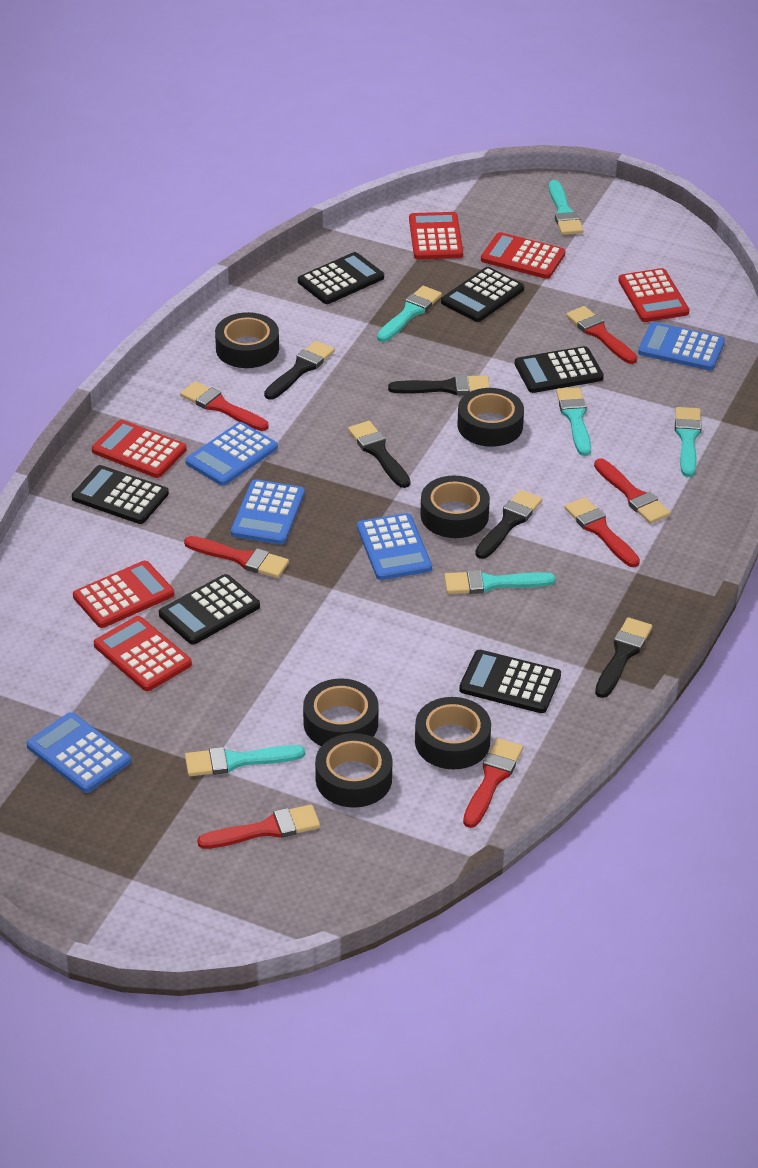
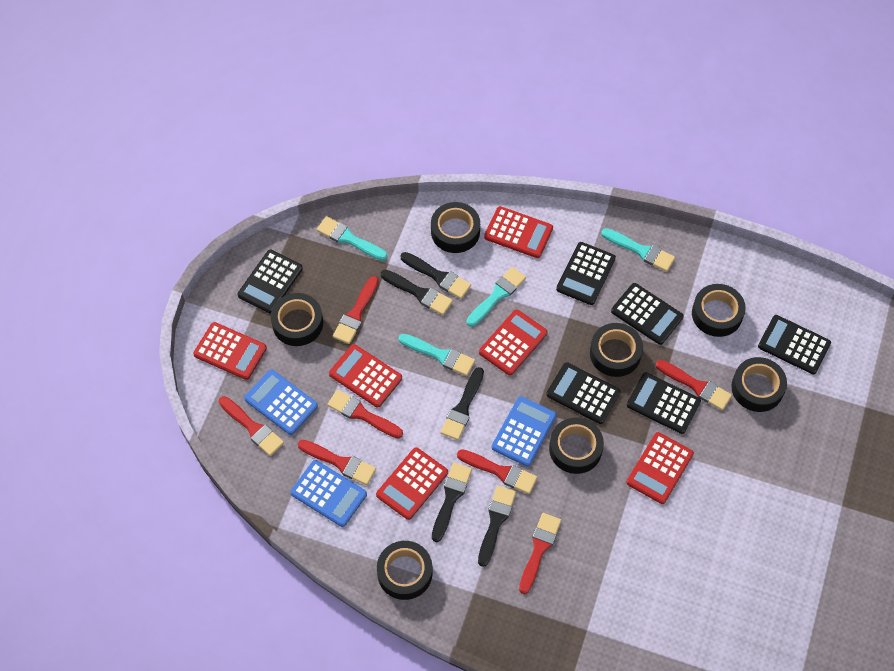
black tape: 6 -> 7
blue calculator: 5 -> 3
turquoise brush: 6 -> 4

